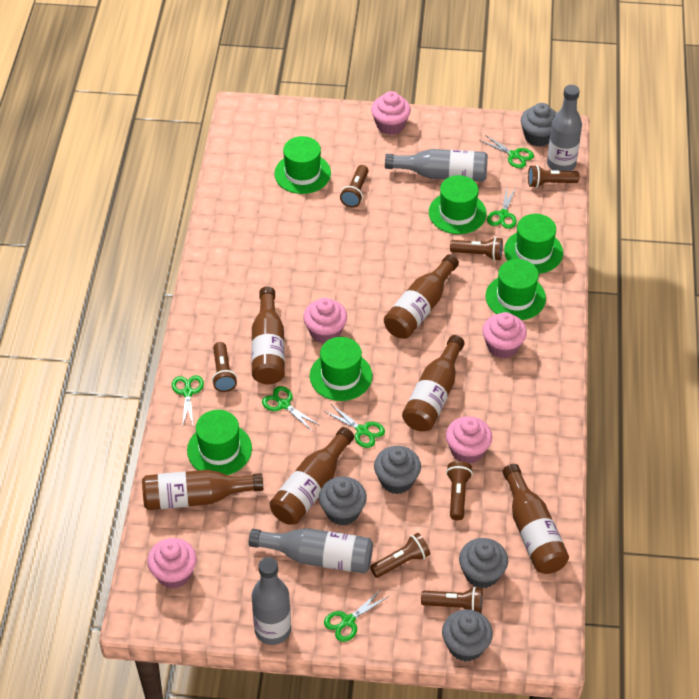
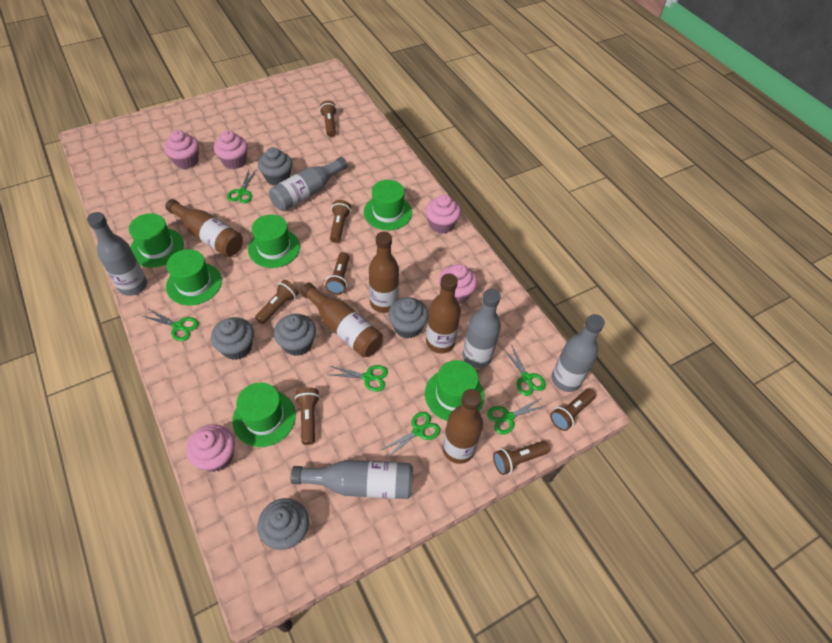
brown bottle: 6 -> 5
grey bottle: 4 -> 5

